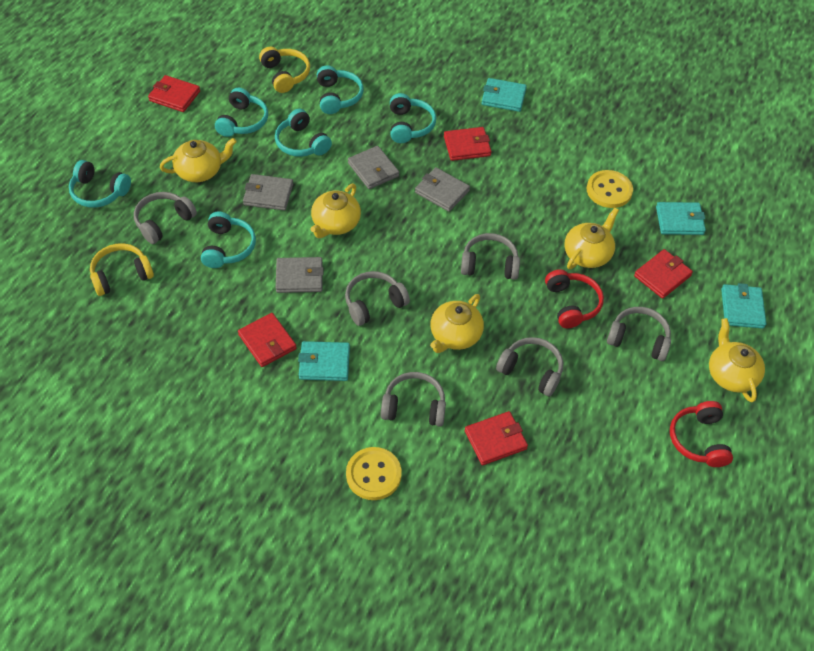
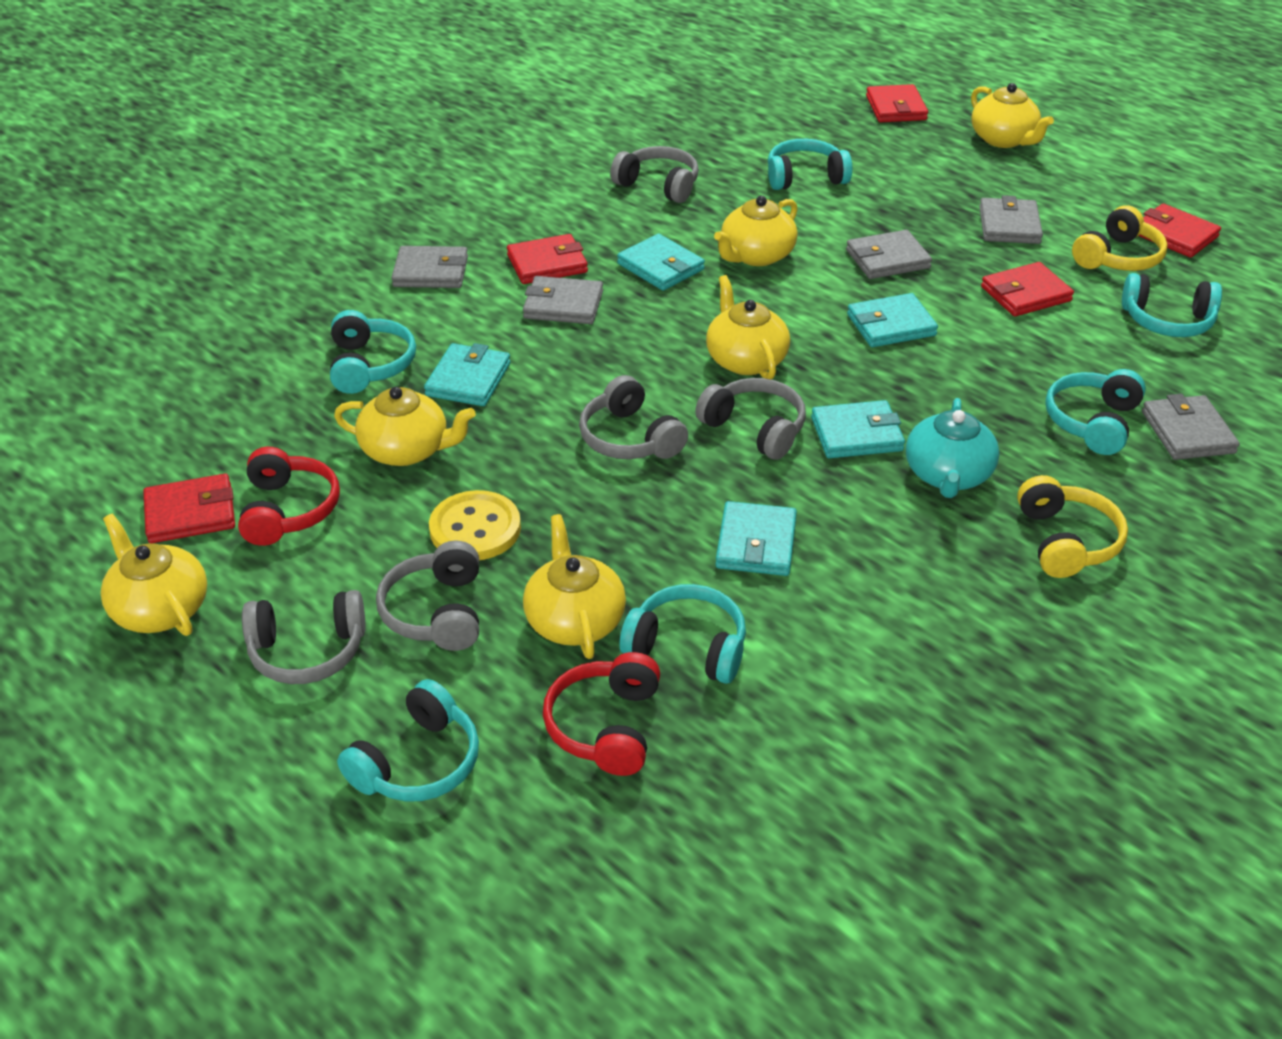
grey headphones: 6 -> 5
grey wallet: 4 -> 5
turquoise teapot: 0 -> 1
turquoise wallet: 4 -> 5
yellow button: 2 -> 1
yellow teapot: 5 -> 6

